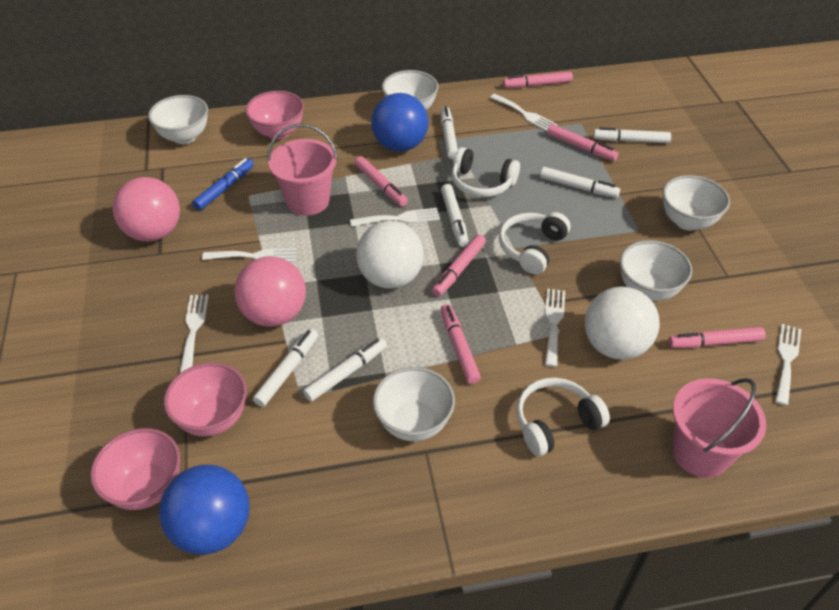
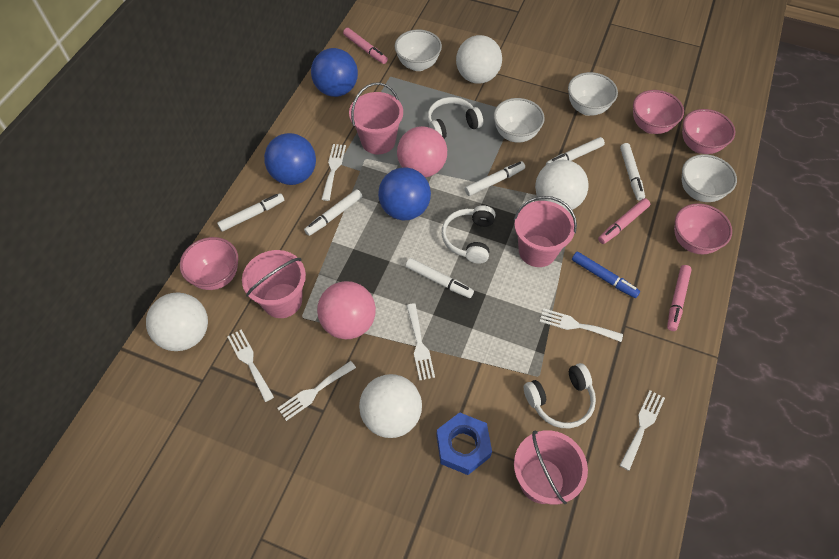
blue ball: 2 -> 3
blue nut: 0 -> 1
pink bowl: 3 -> 4
pink bucket: 2 -> 4
pink marker: 6 -> 3
white ball: 2 -> 4
white bowl: 5 -> 4

